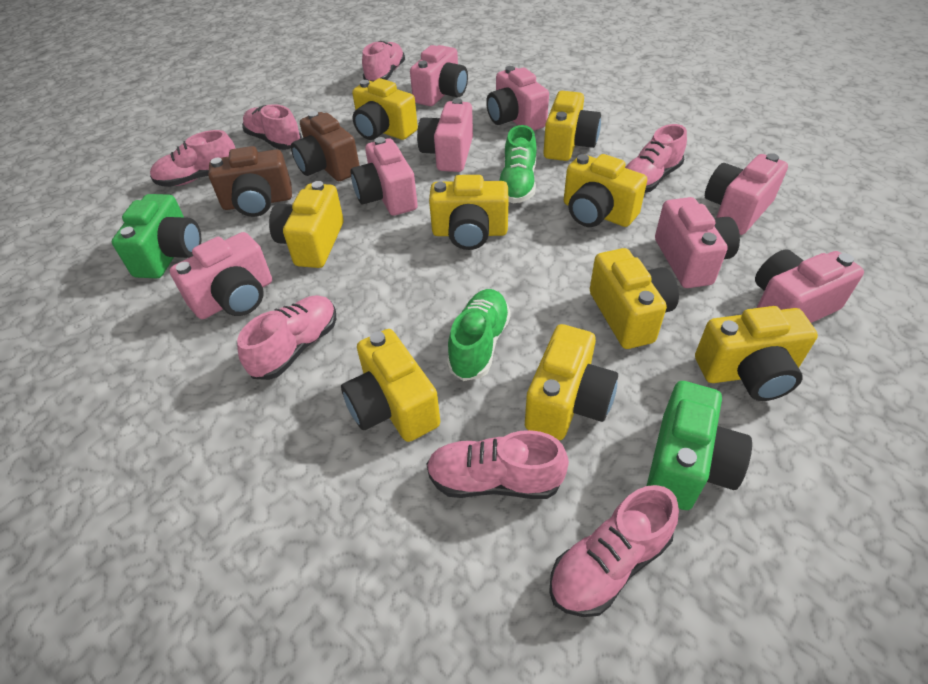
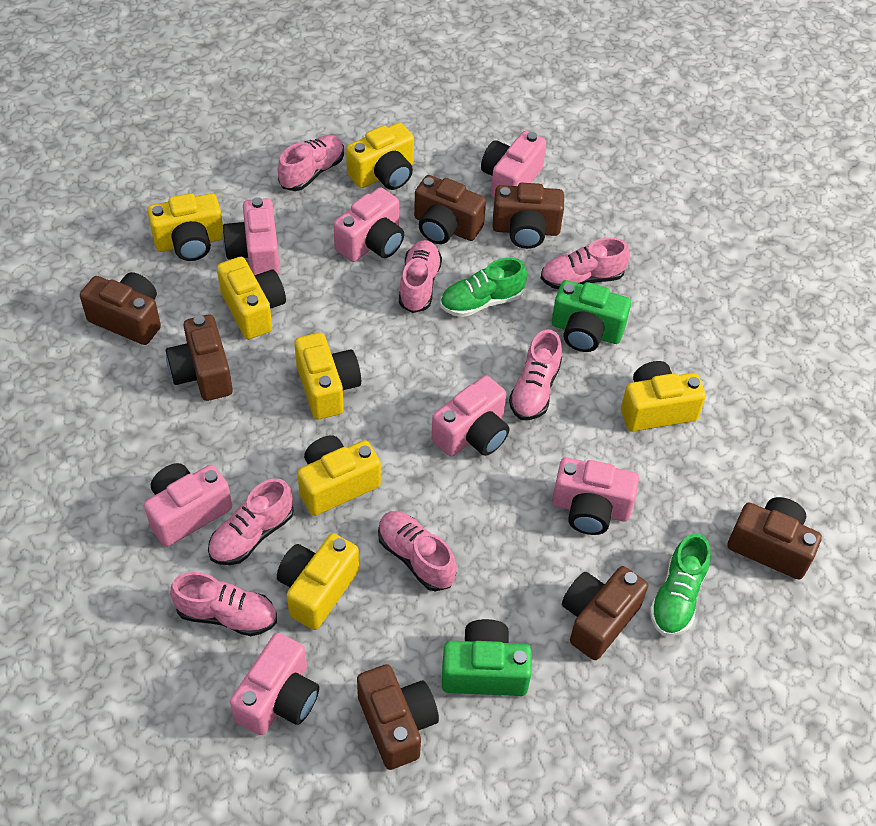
brown camera: 2 -> 7
pink camera: 8 -> 7
yellow camera: 9 -> 7

